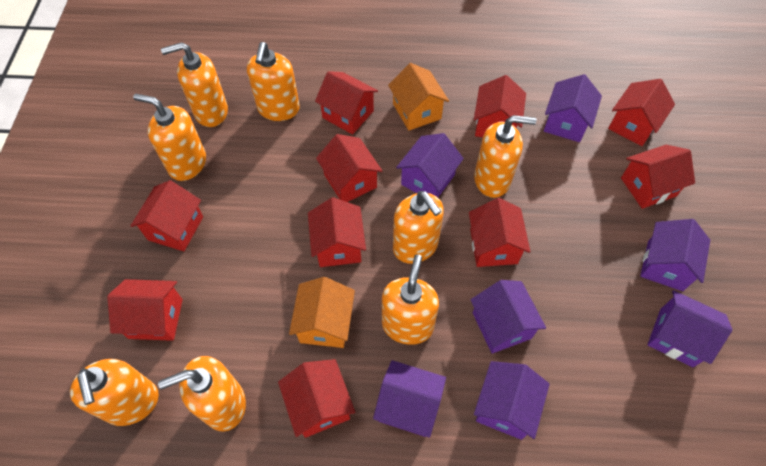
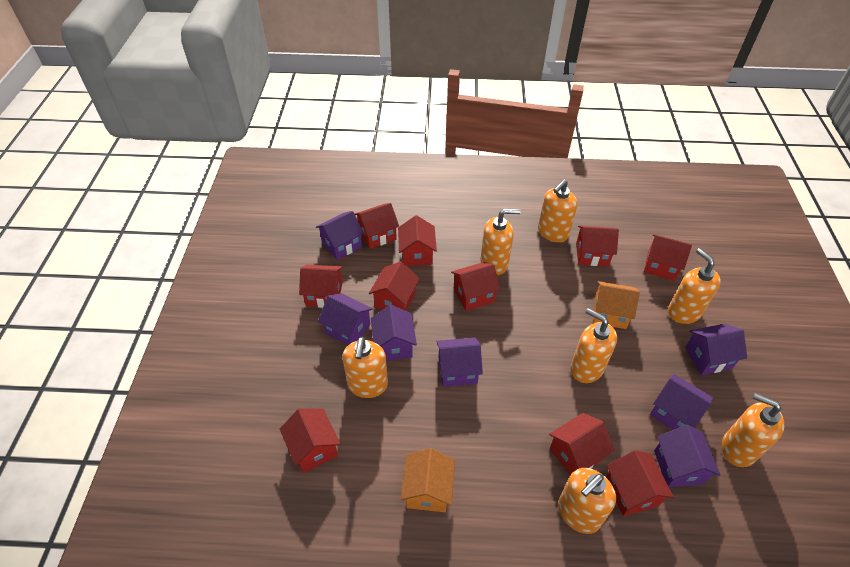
orange soap dispenser: 8 -> 7

